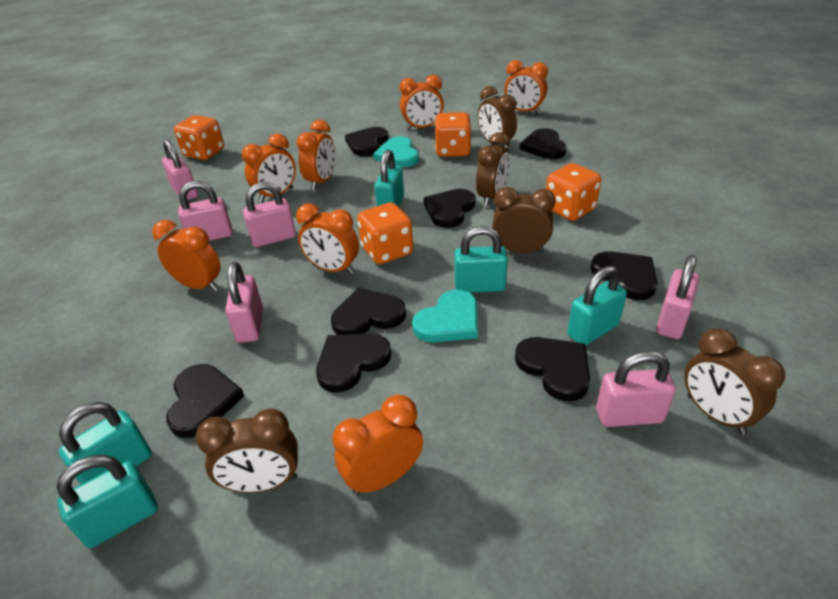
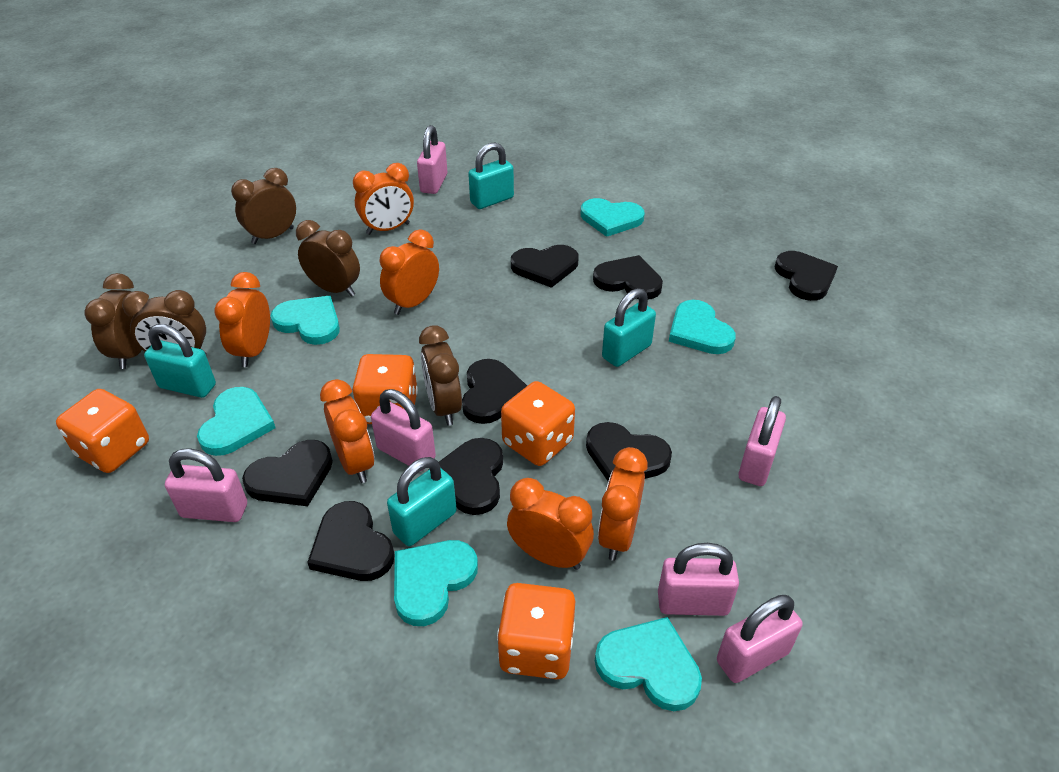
orange clock: 7 -> 6
turquoise heart: 2 -> 6
turquoise padlock: 5 -> 4

